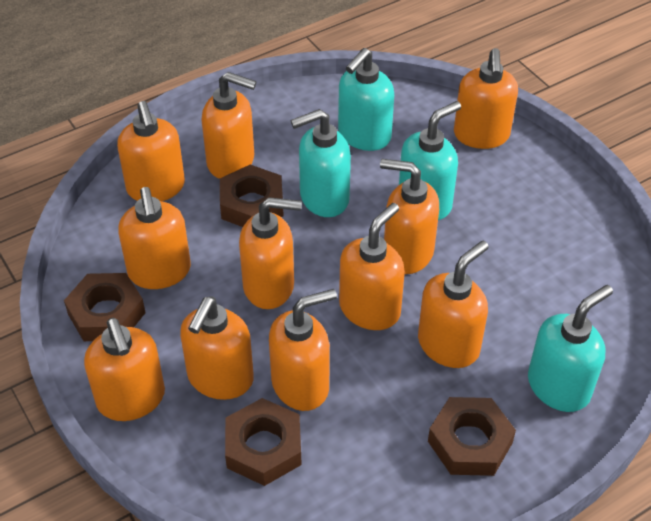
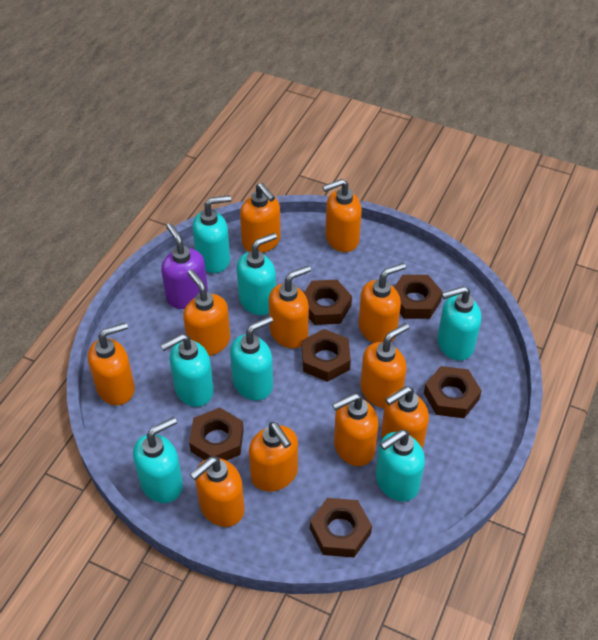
brown nut: 4 -> 6
purple soap dispenser: 0 -> 1
turquoise soap dispenser: 4 -> 7

